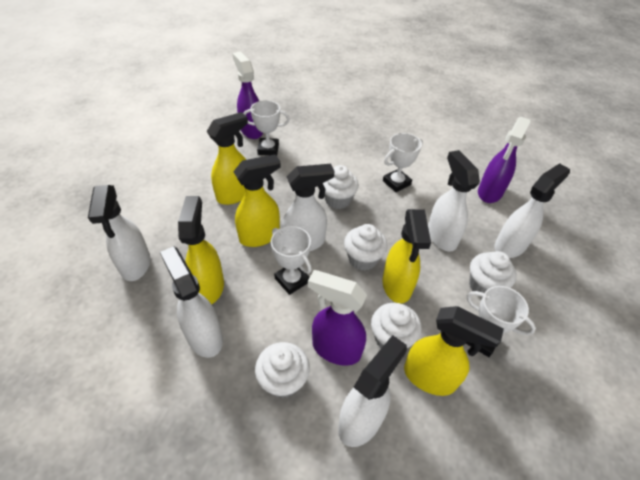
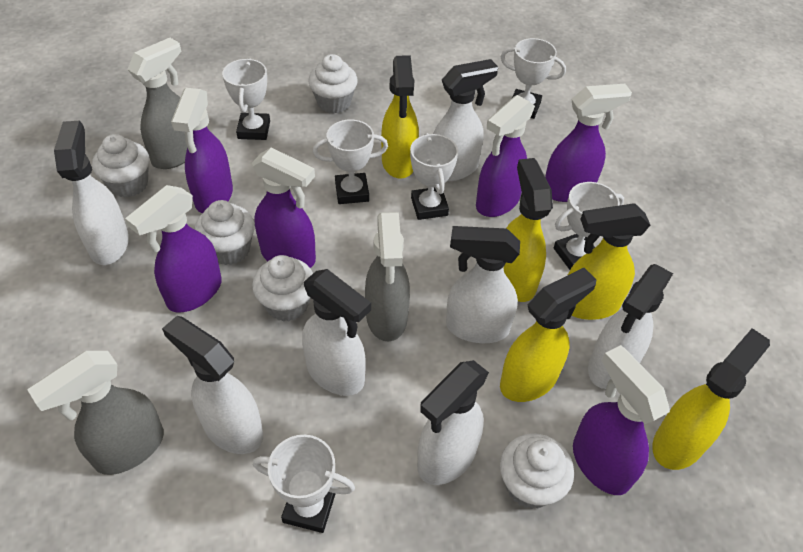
grey spray bottle: 0 -> 3
purple spray bottle: 3 -> 6
white spray bottle: 6 -> 7
white trophy: 4 -> 6

